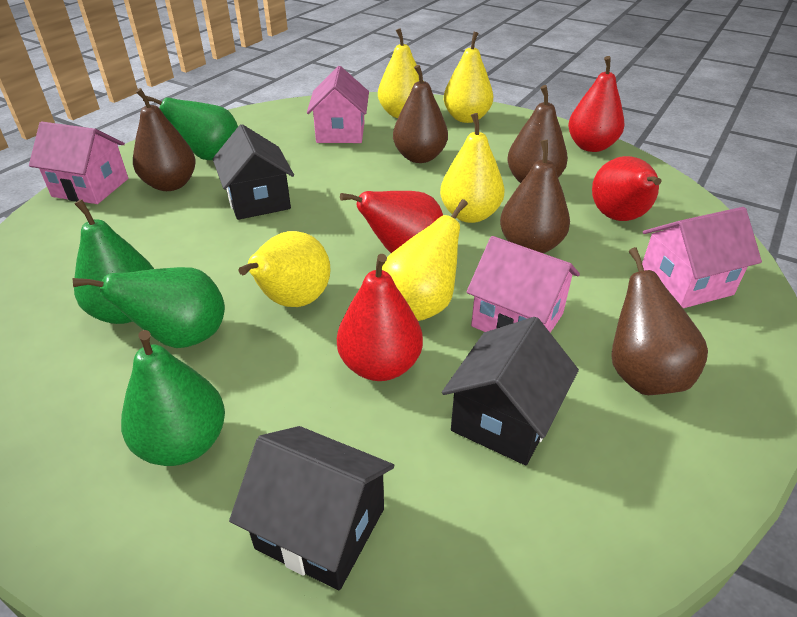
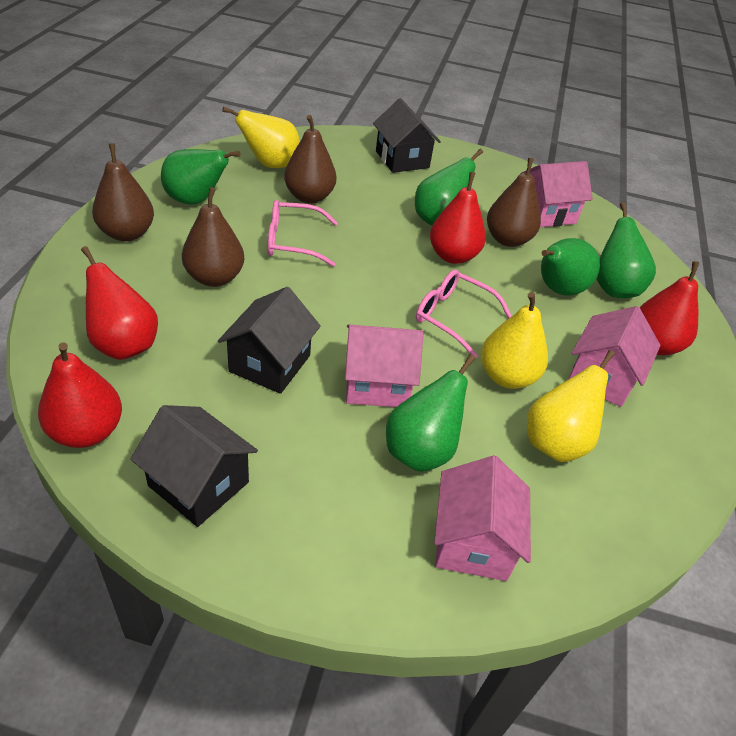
brown pear: 5 -> 4
green pear: 4 -> 5
pink glasses: 0 -> 2
yellow pear: 5 -> 3

